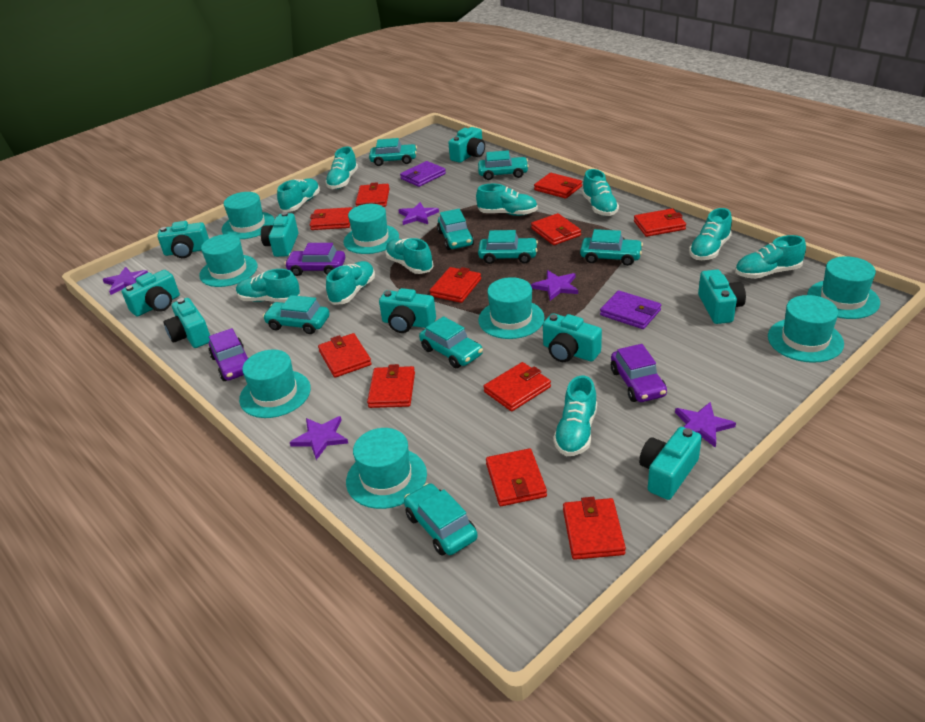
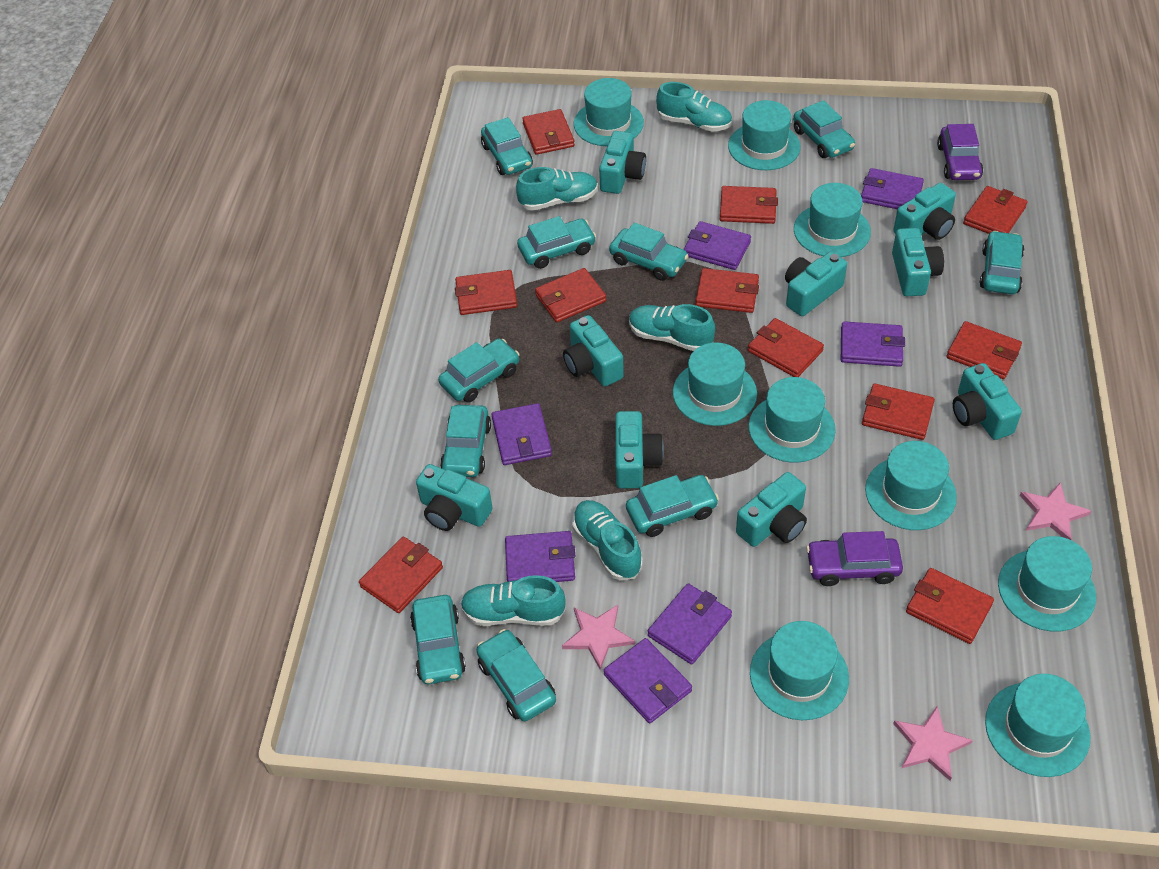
pink star: 0 -> 3
purple car: 3 -> 2
purple star: 5 -> 0
purple wallet: 2 -> 7
turquoise car: 8 -> 10
turquoise hat: 8 -> 9
turquoise shoe: 10 -> 5

